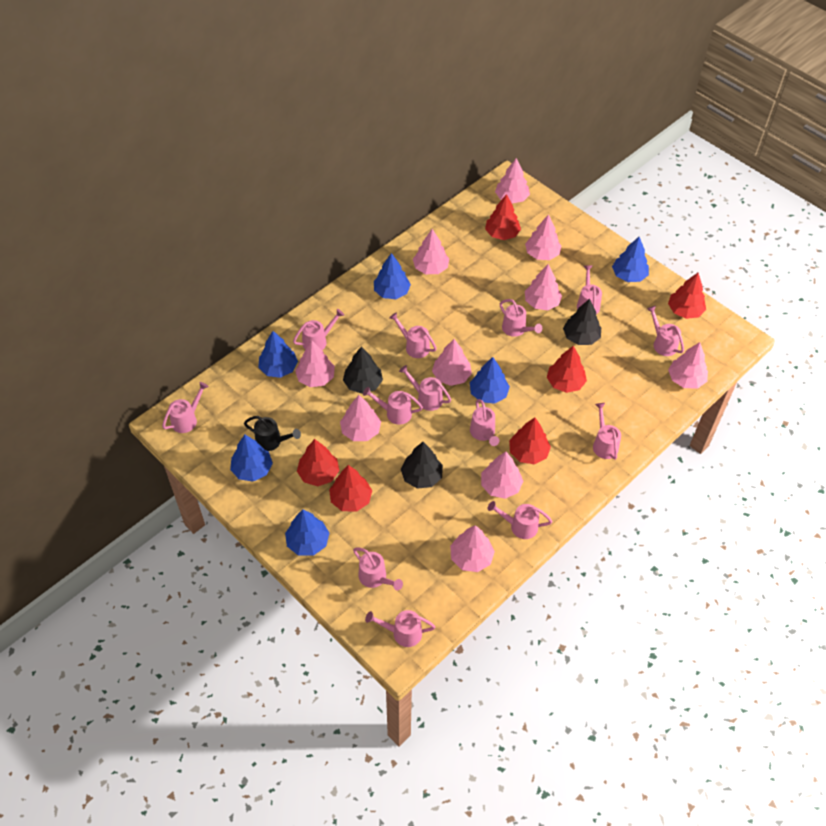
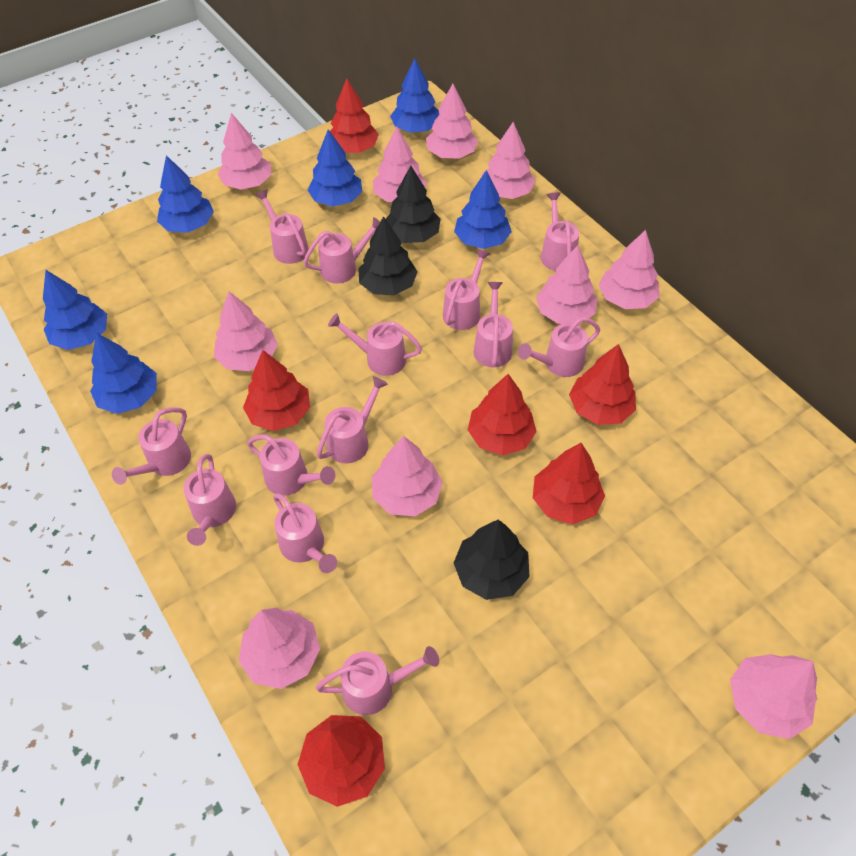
black watering can: 1 -> 0

